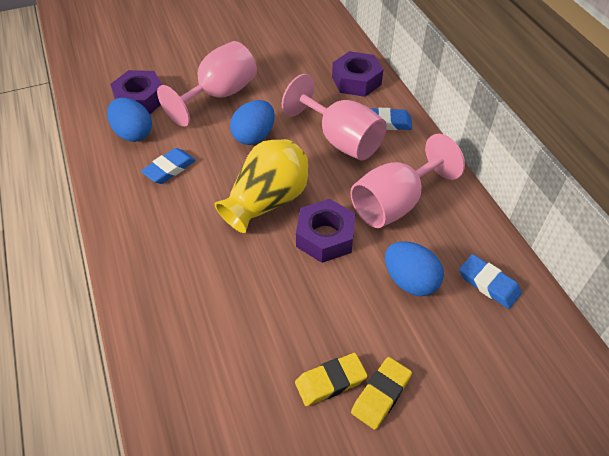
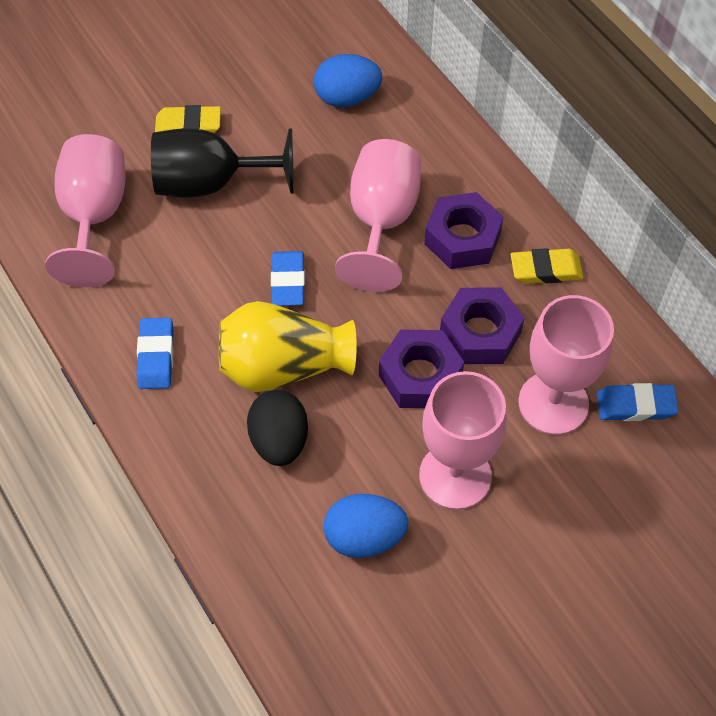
black egg: 0 -> 1
black goblet: 0 -> 1
blue egg: 3 -> 2
pink goblet: 3 -> 4

